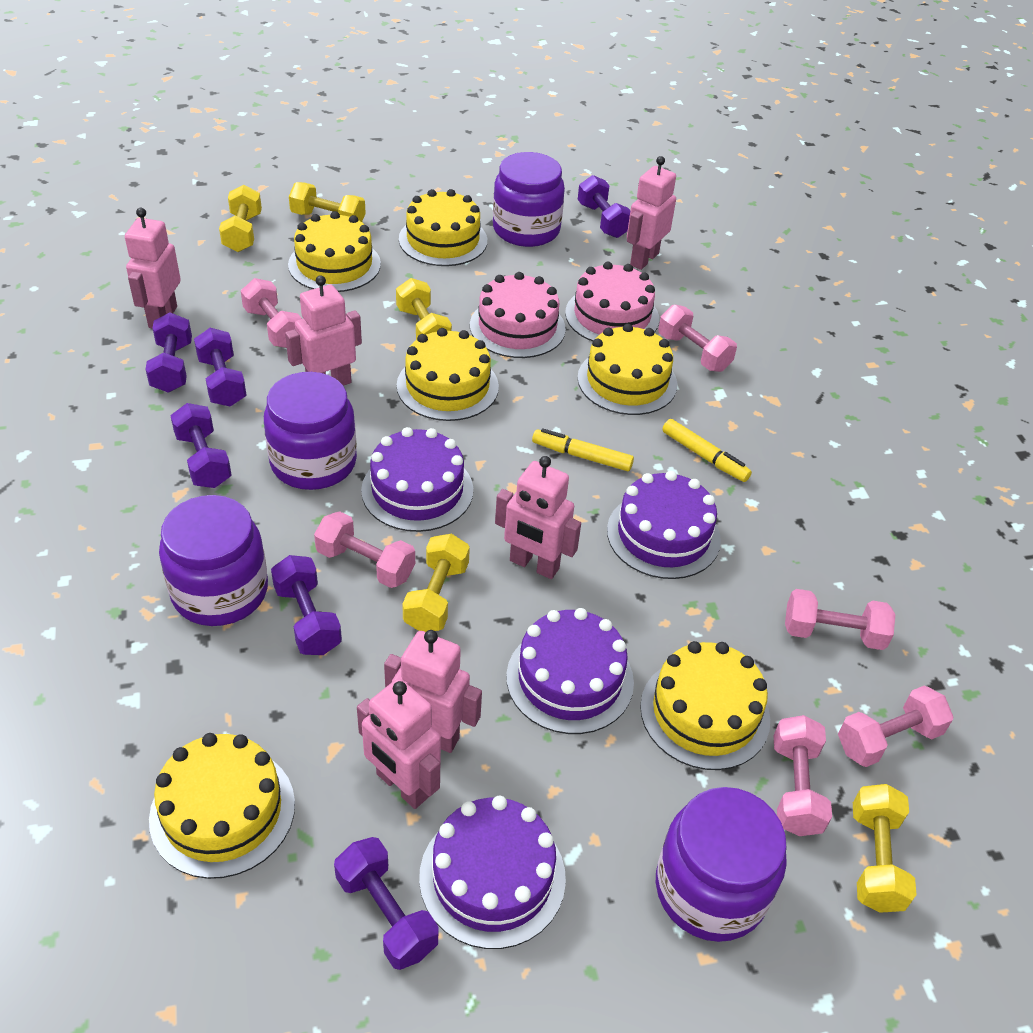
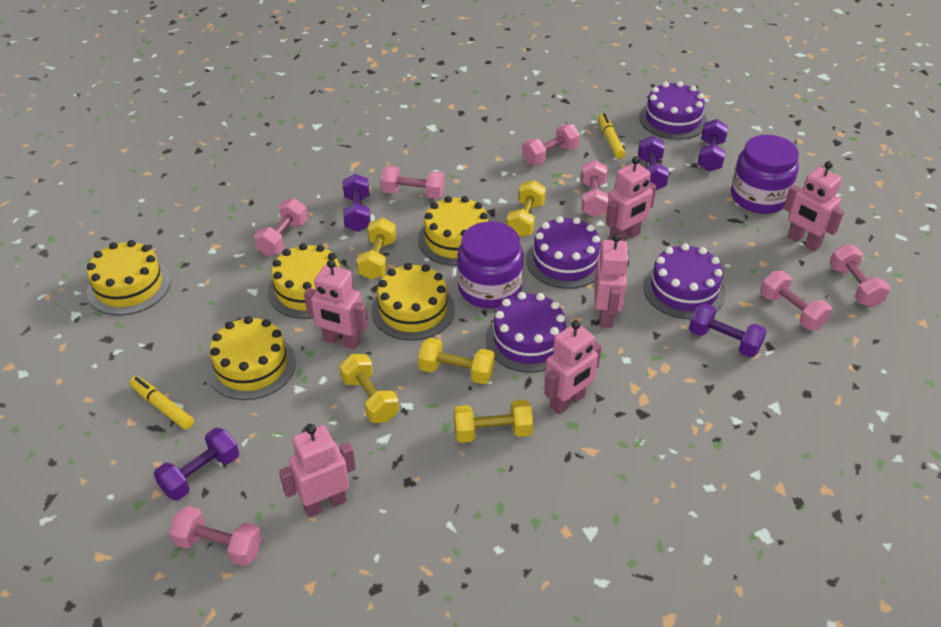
pink cake: 2 -> 0
pink dumbbell: 6 -> 7
purple dumbbell: 6 -> 5
purple jar: 4 -> 2
yellow cake: 6 -> 5

